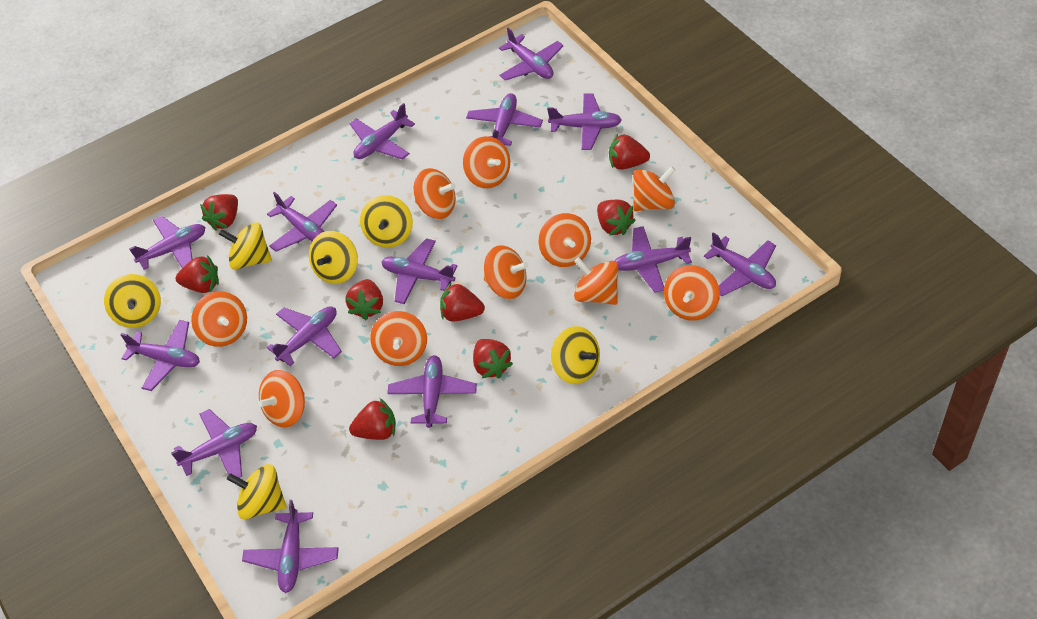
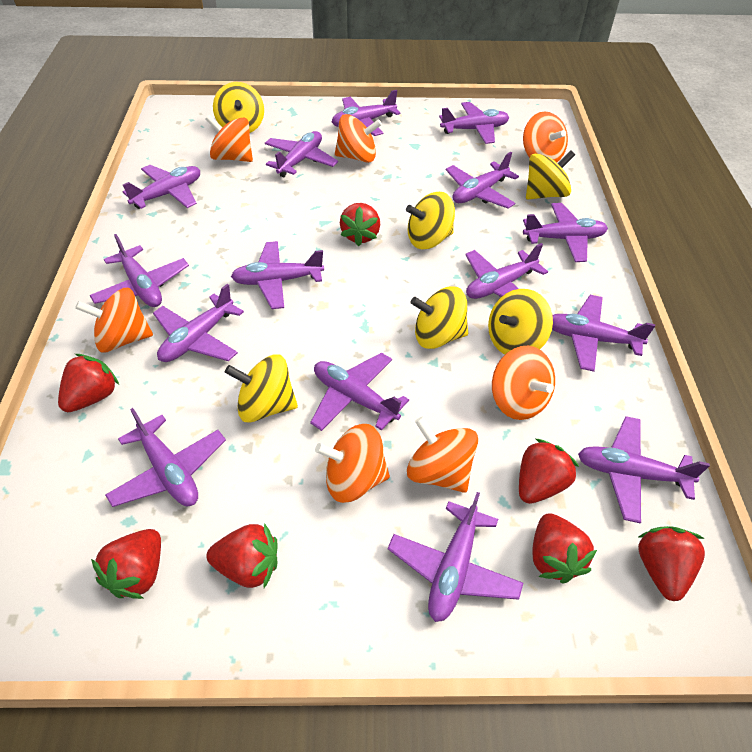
orange spinning top: 10 -> 7
purple plane: 14 -> 15
red strawberry: 8 -> 7

